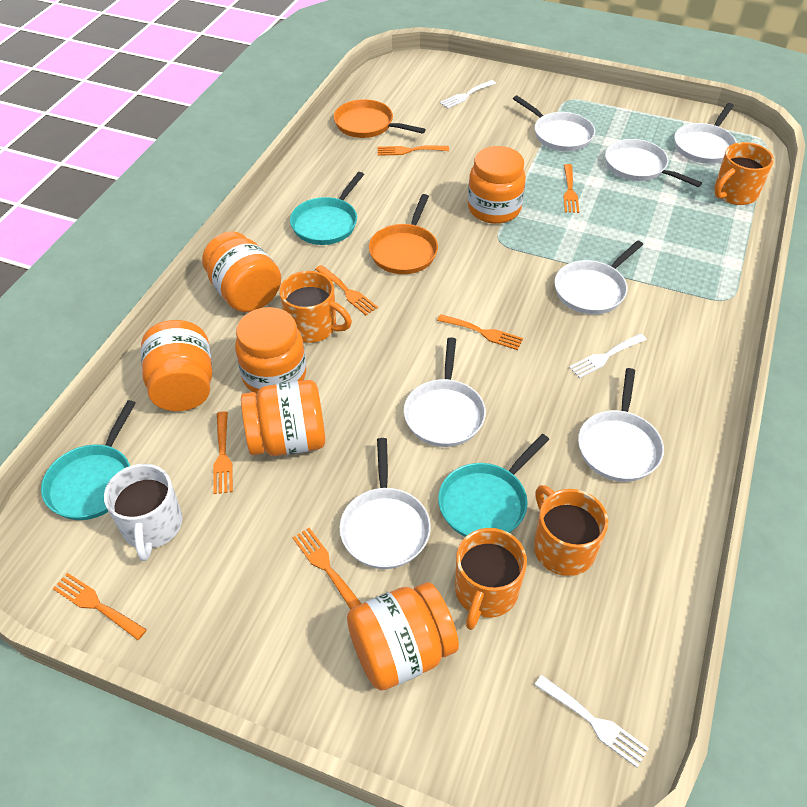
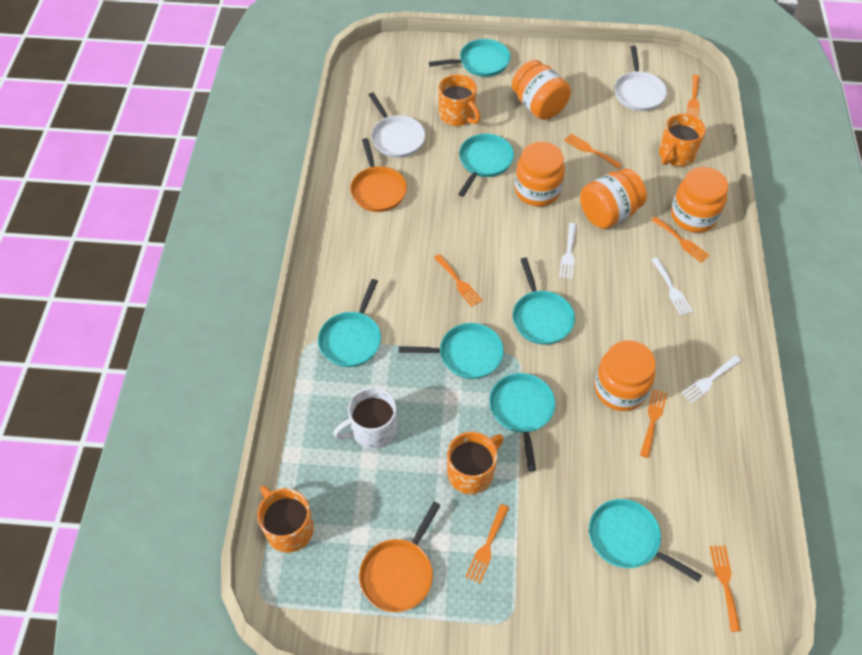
orange jar: 6 -> 5
turquoise pan: 3 -> 7
white pan: 7 -> 2

